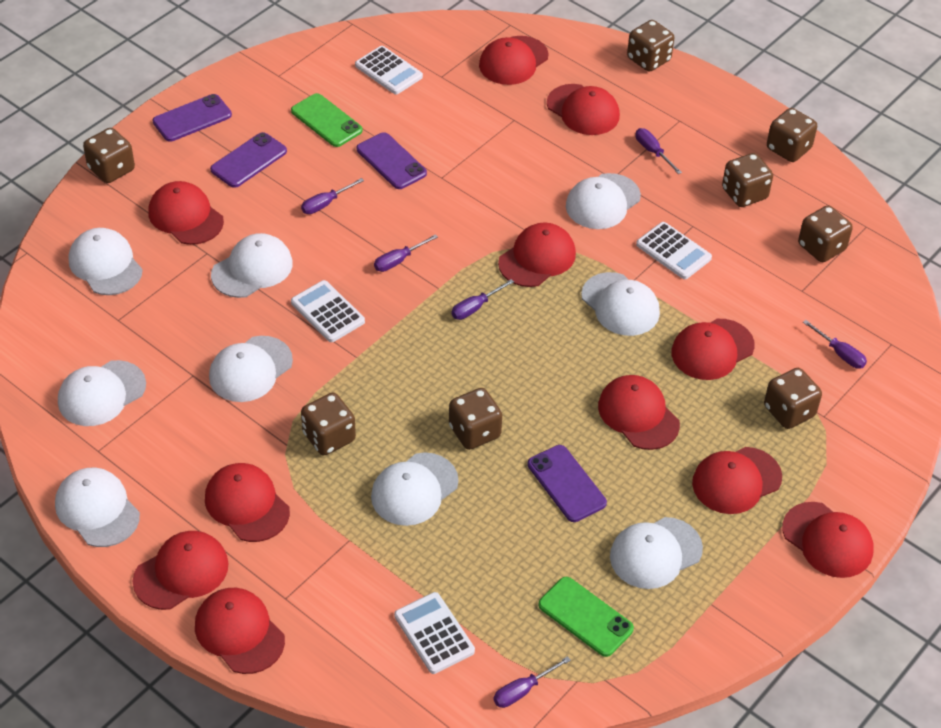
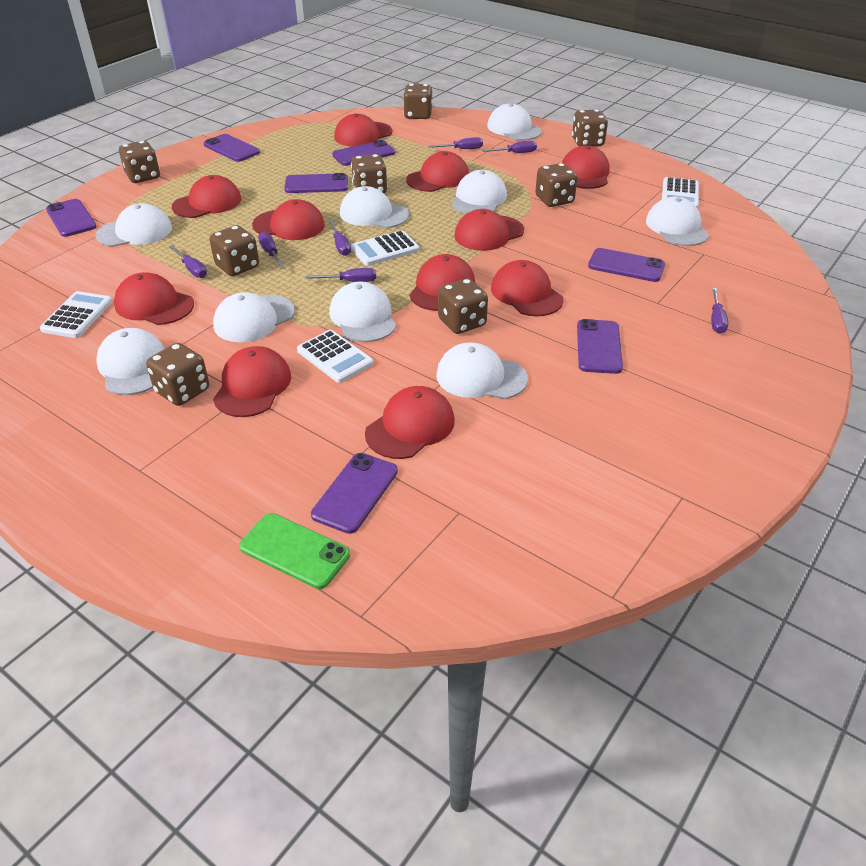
green phone: 2 -> 1
purple phone: 4 -> 7
purple screwdriver: 6 -> 7

